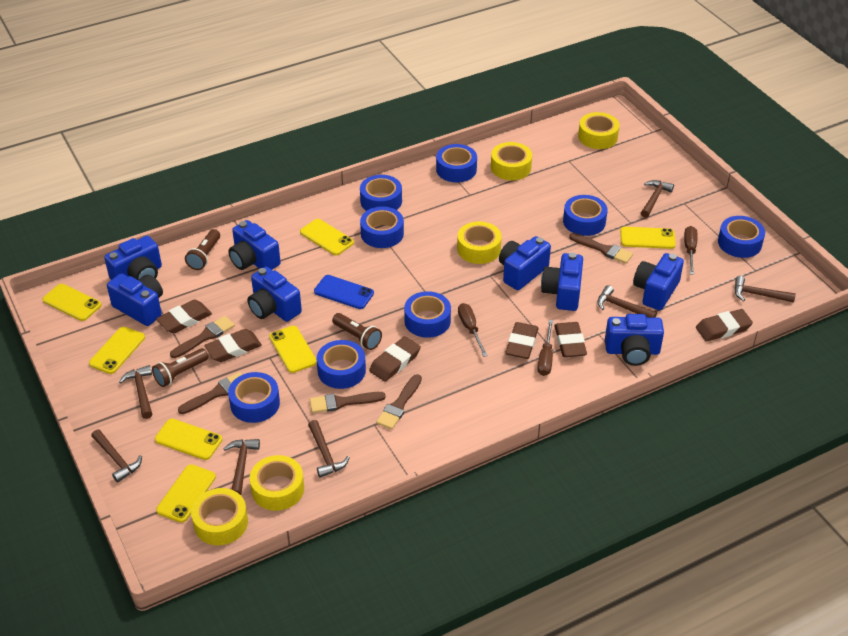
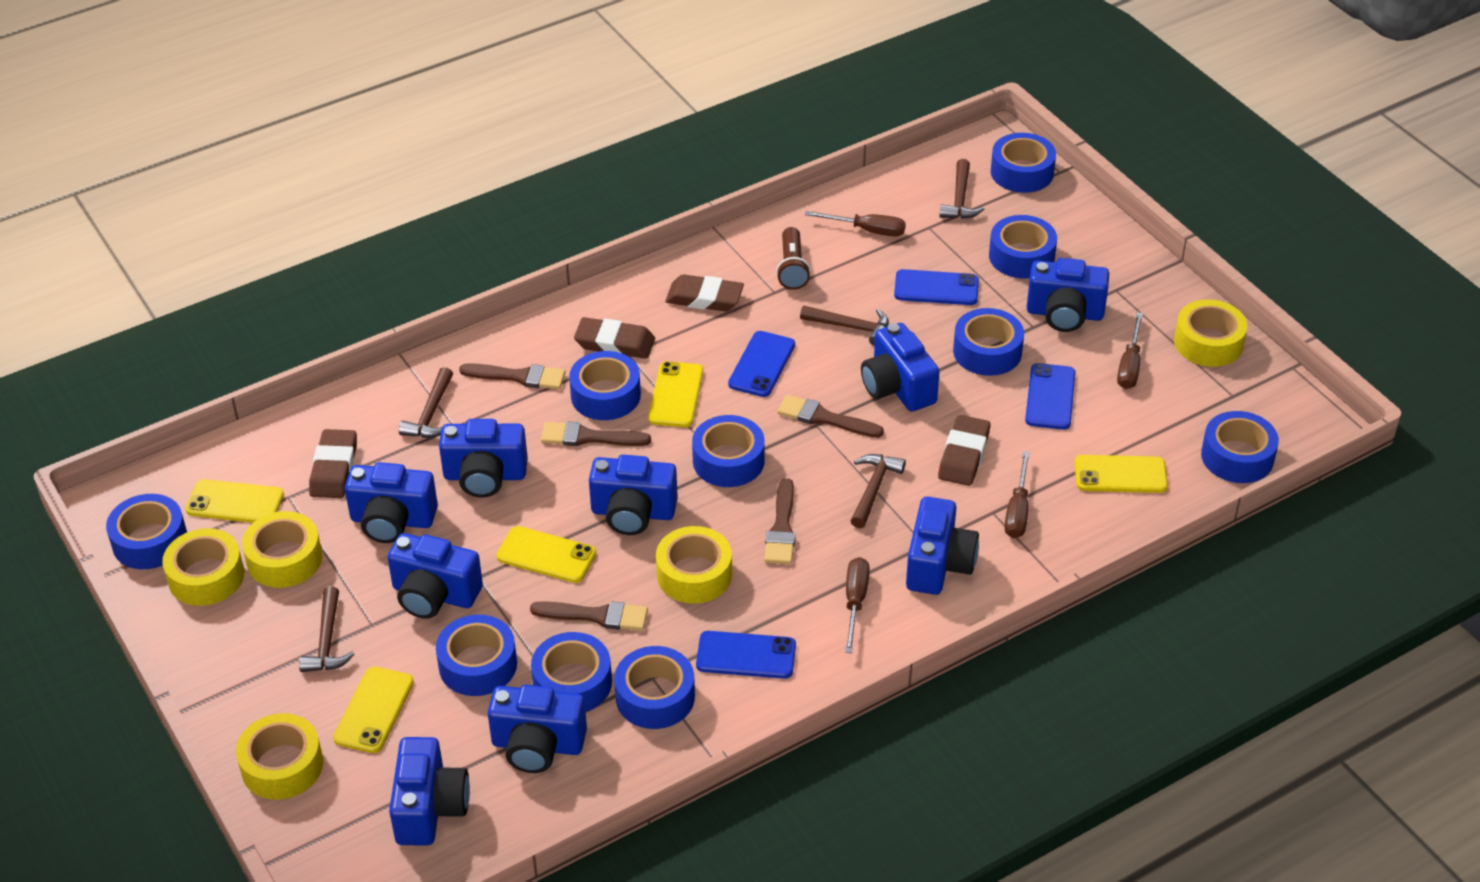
blue camera: 8 -> 9
blue phone: 1 -> 4
blue tape: 8 -> 10
brown eraser: 6 -> 4
brown flashlight: 3 -> 1
brown hammer: 7 -> 5
brown screwdriver: 3 -> 4
yellow phone: 7 -> 5

